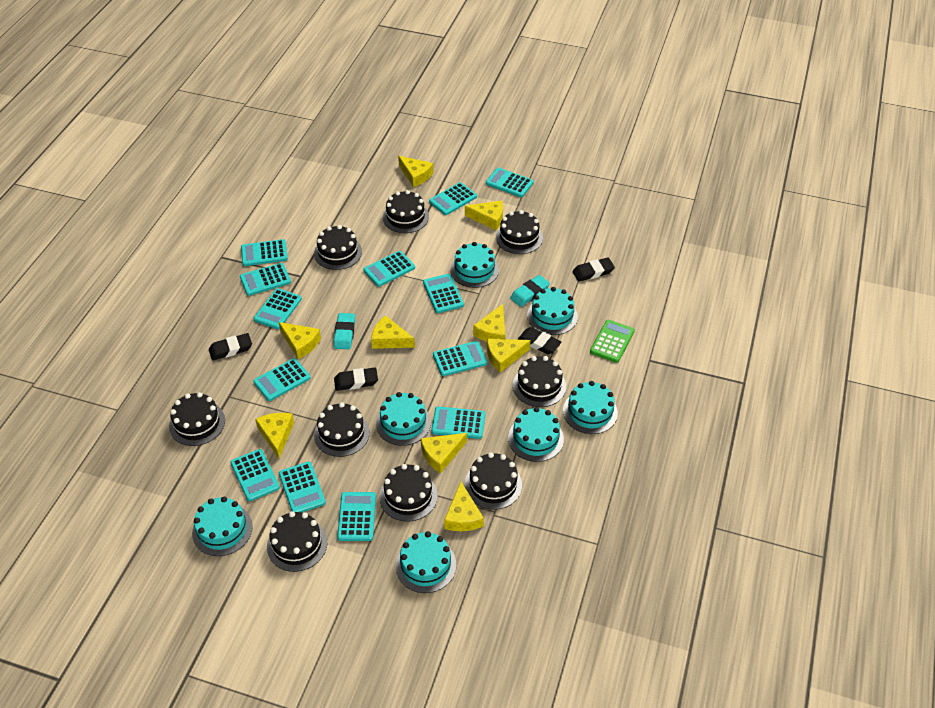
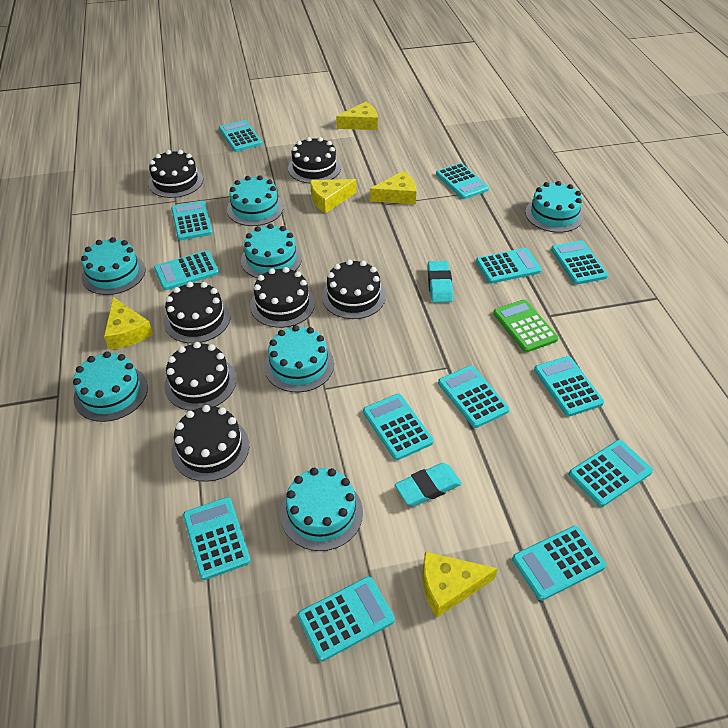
black cake: 9 -> 7
black eraser: 4 -> 0
yellow cheese: 9 -> 5

